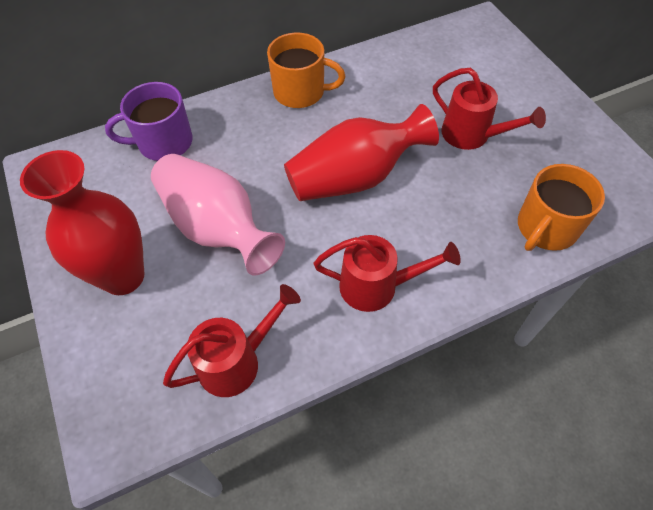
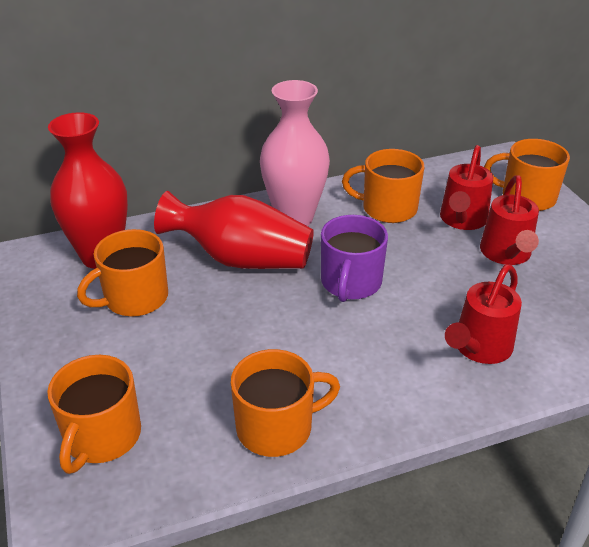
orange mug: 2 -> 5

